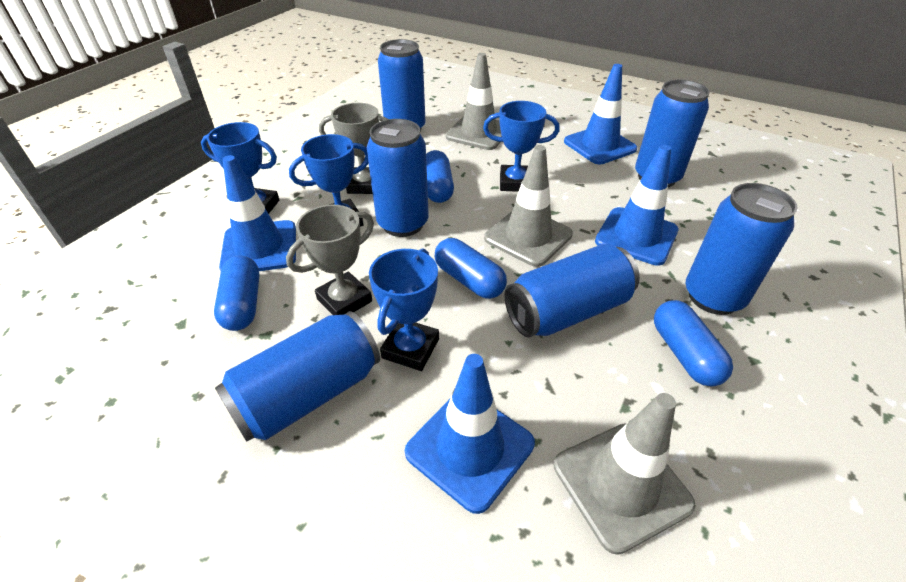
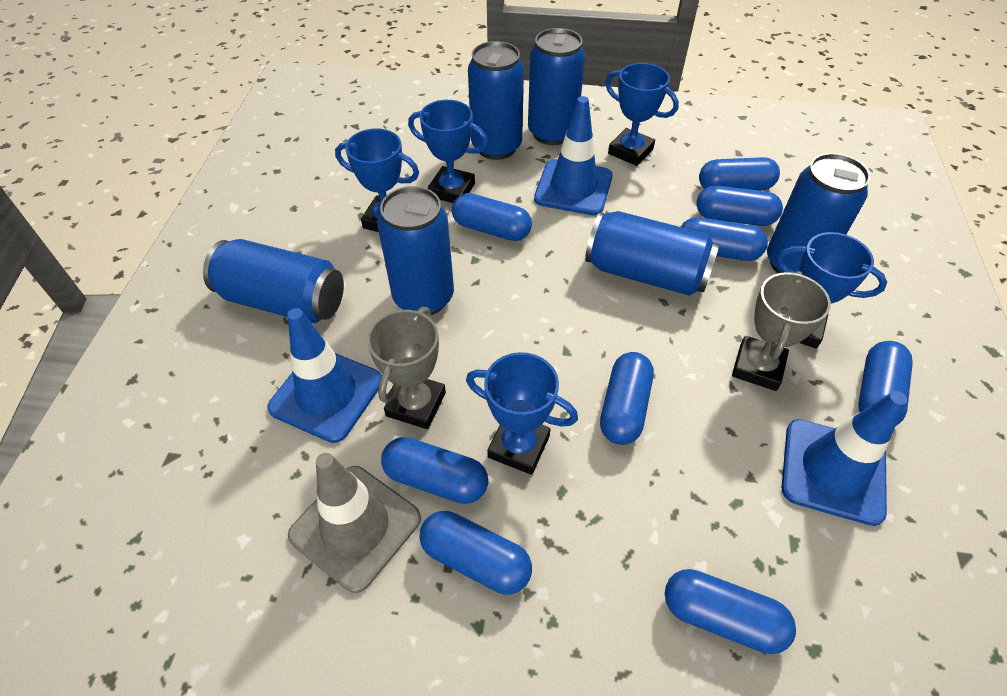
blue capsule: 4 -> 9
blue traffic cone: 4 -> 3
blue trophy: 4 -> 5
grey traffic cone: 3 -> 1

